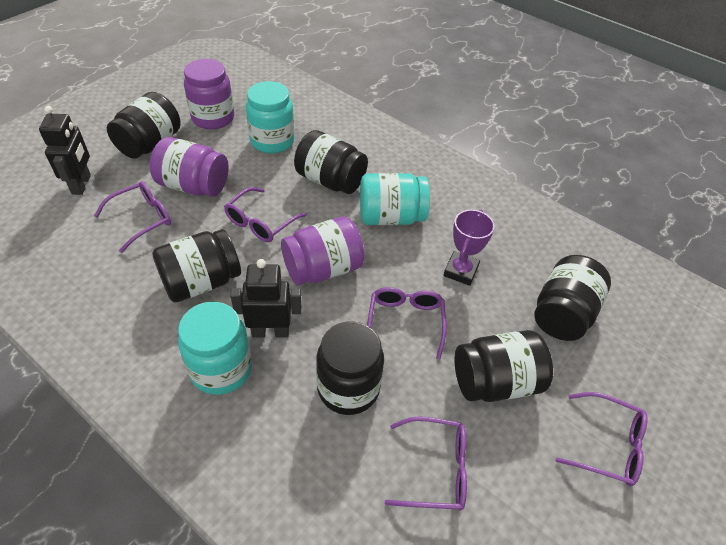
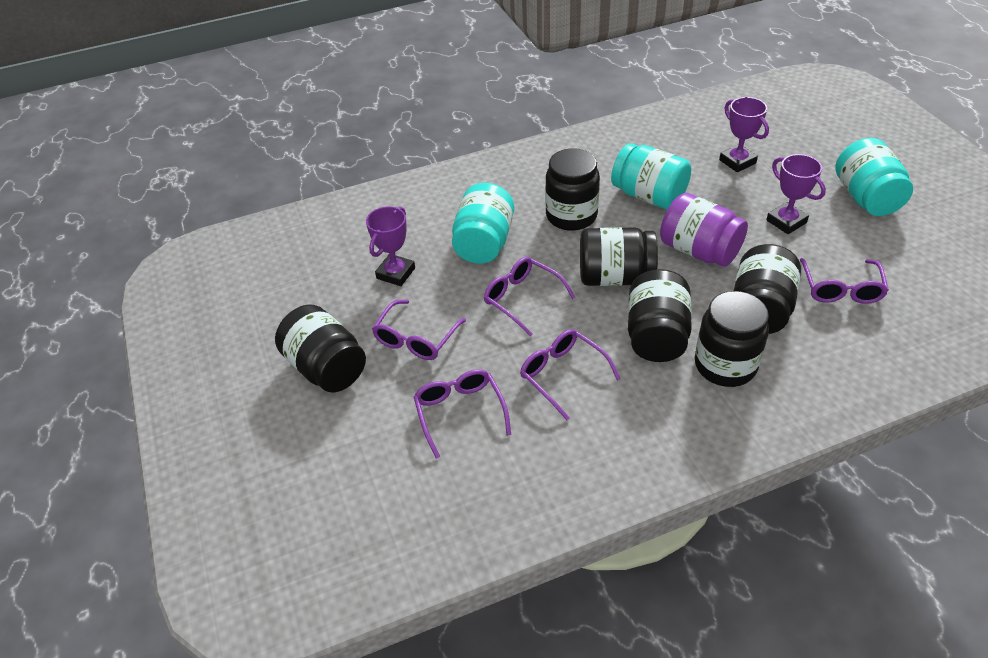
black robot: 2 -> 0
purple jar: 3 -> 1
purple trophy: 1 -> 3

